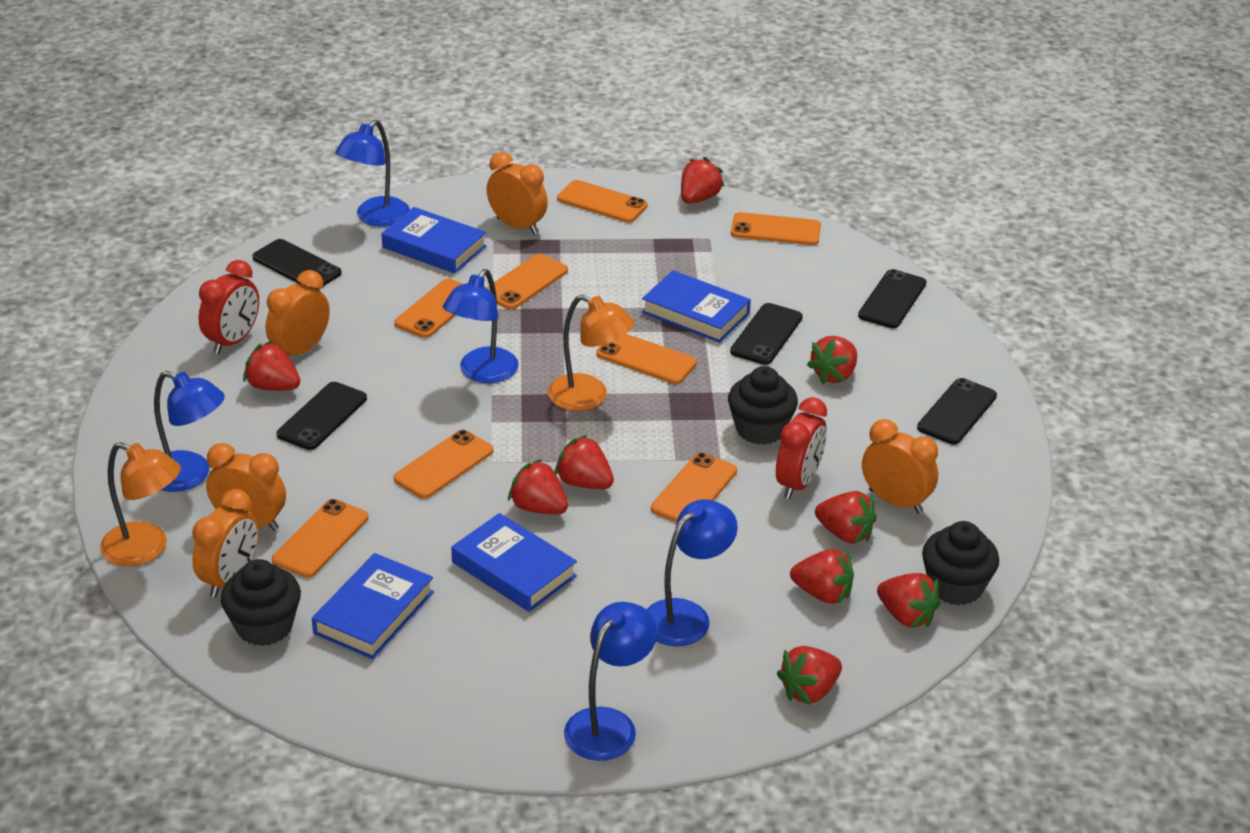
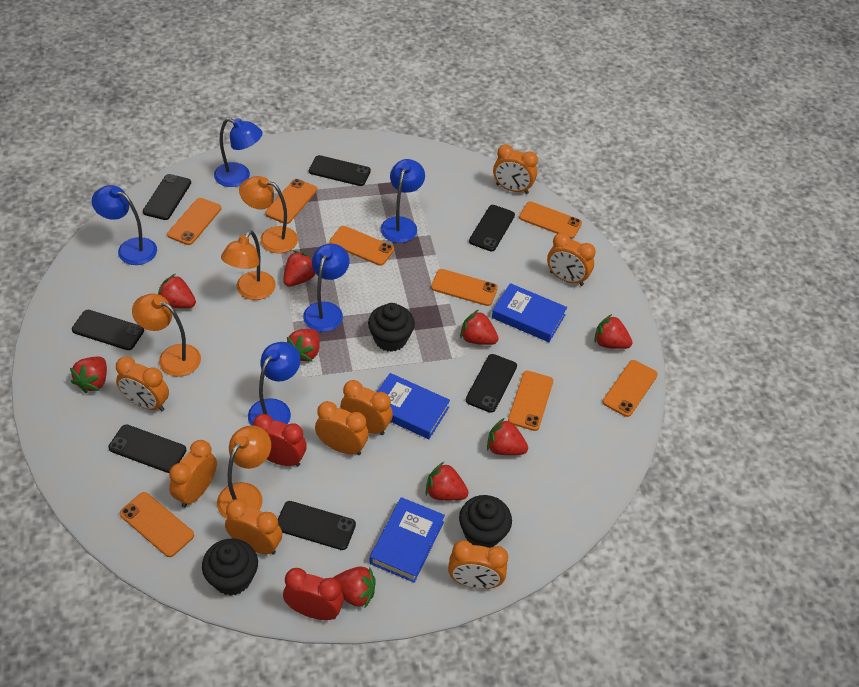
black phone: 5 -> 7
blue book: 4 -> 3
orange clock: 5 -> 8
orange lamp: 2 -> 4

